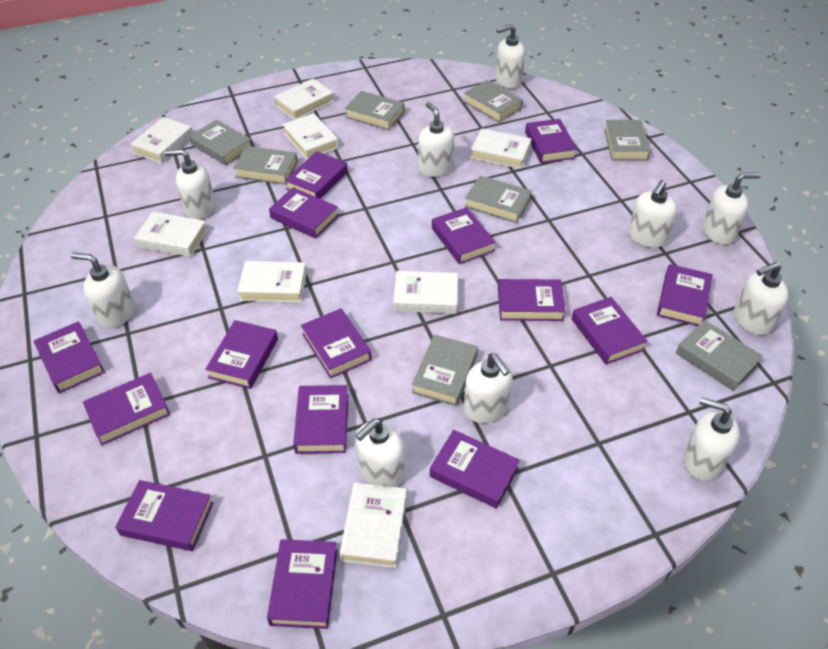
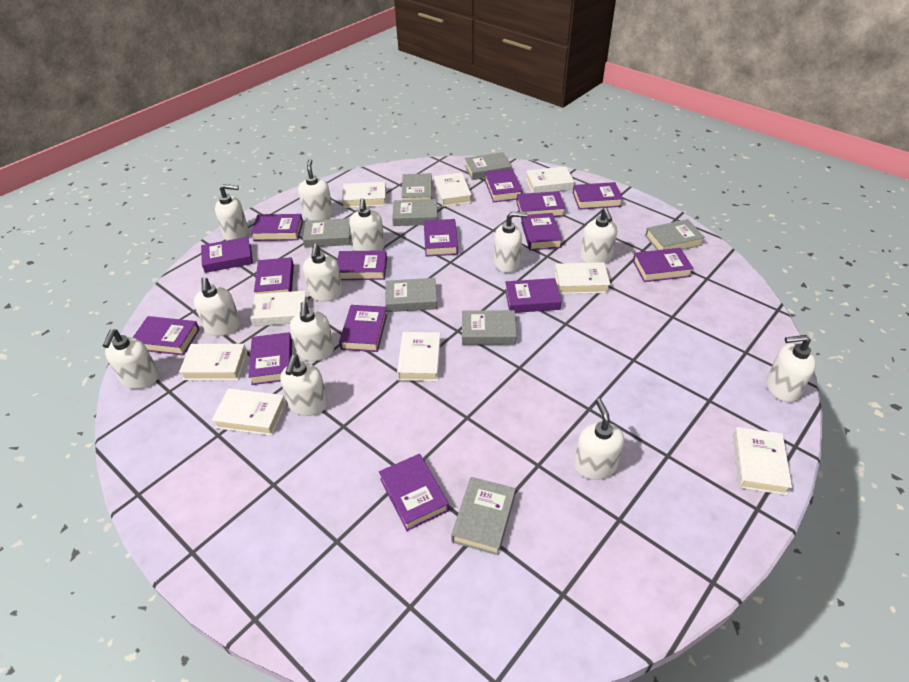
white book: 8 -> 9
white soap dispenser: 10 -> 12

